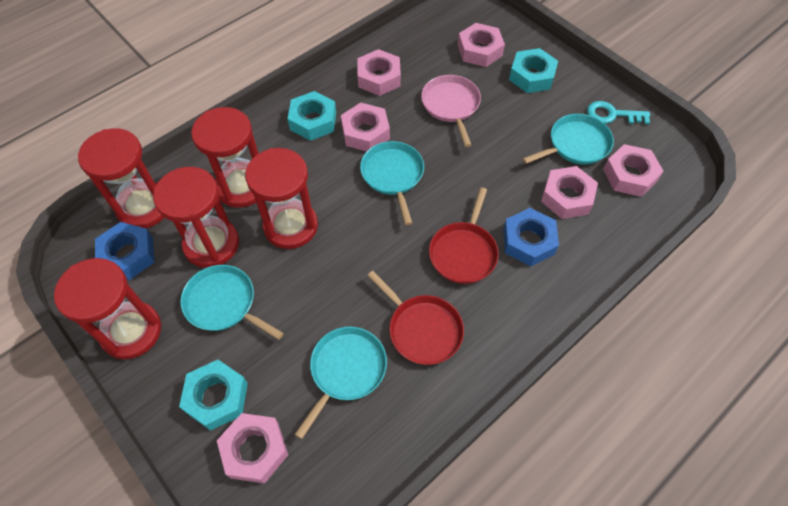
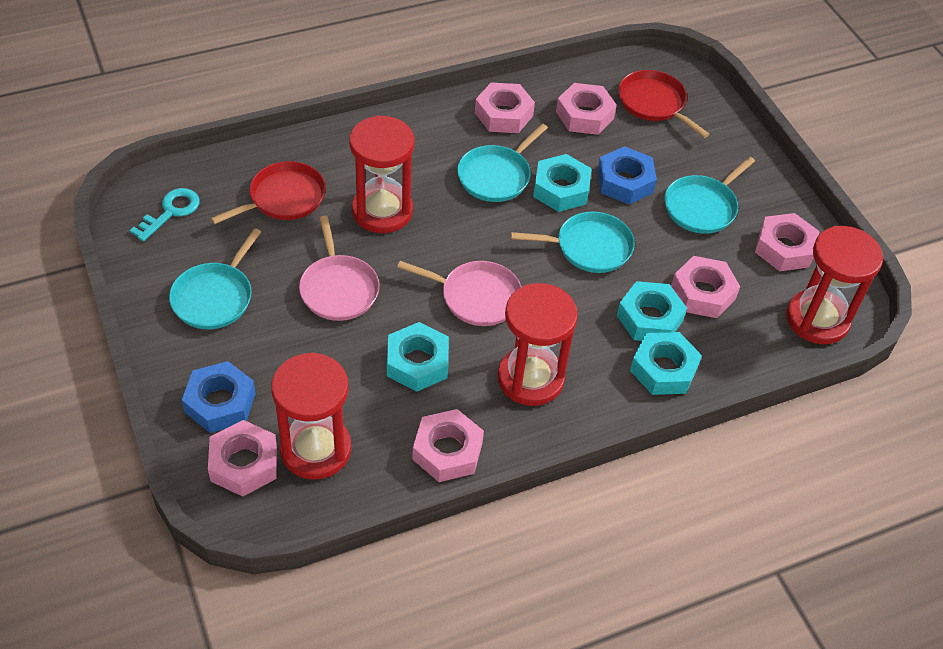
pink pan: 1 -> 2
red hourglass: 5 -> 4
turquoise nut: 3 -> 4

